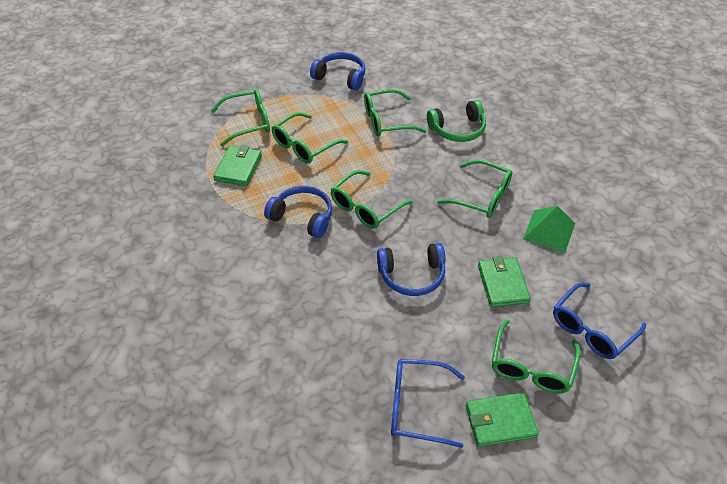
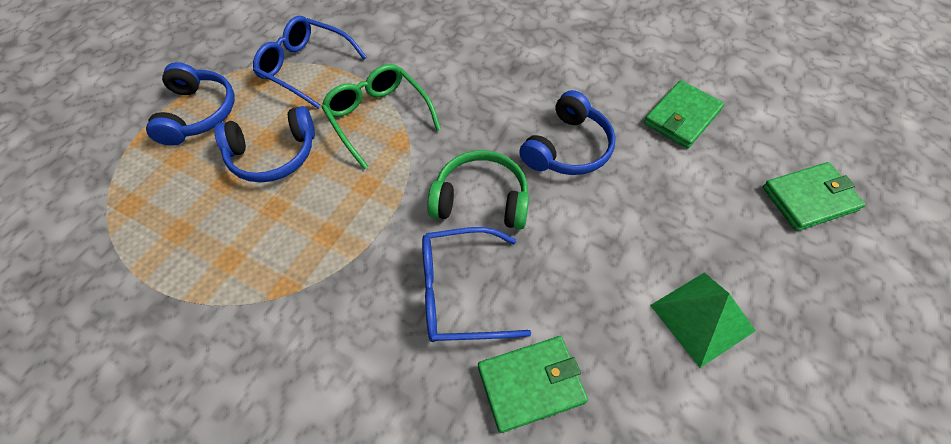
green glasses: 6 -> 1

